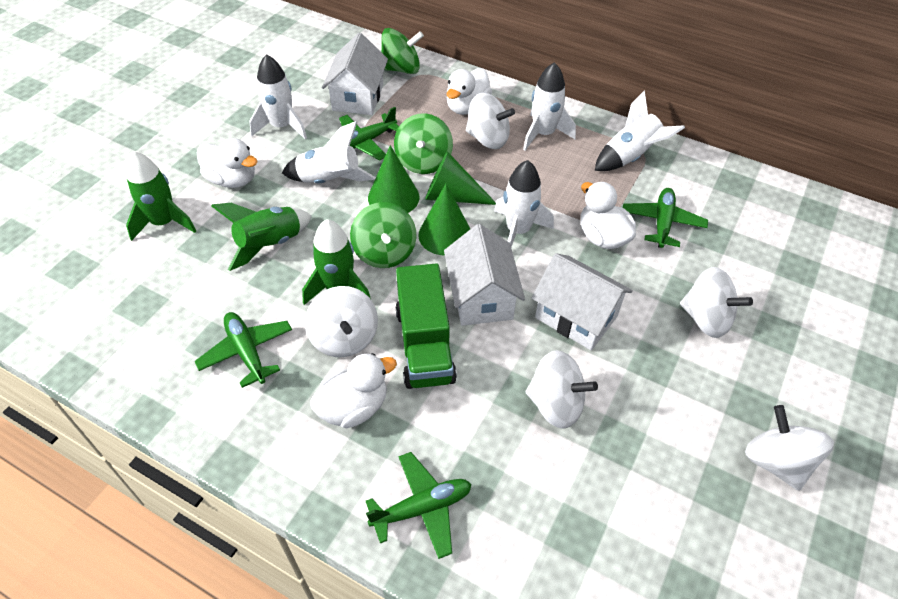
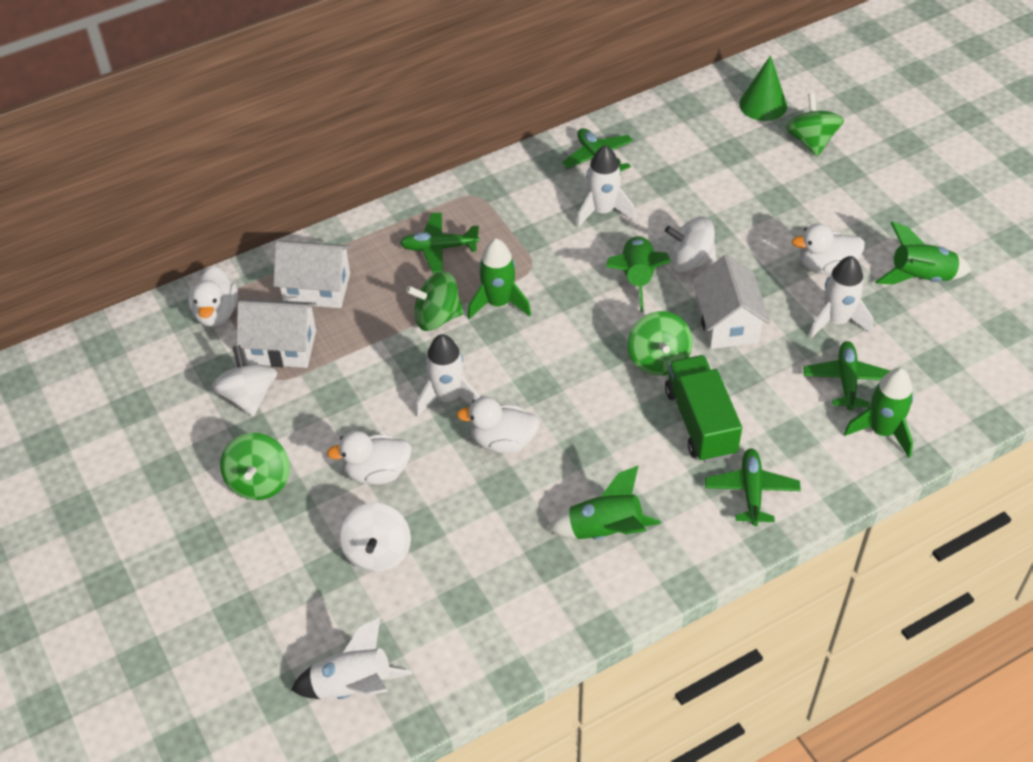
green cone: 3 -> 1
green rocket: 3 -> 5
green spinning top: 3 -> 4
white rocket: 5 -> 4
white spinning top: 5 -> 3

